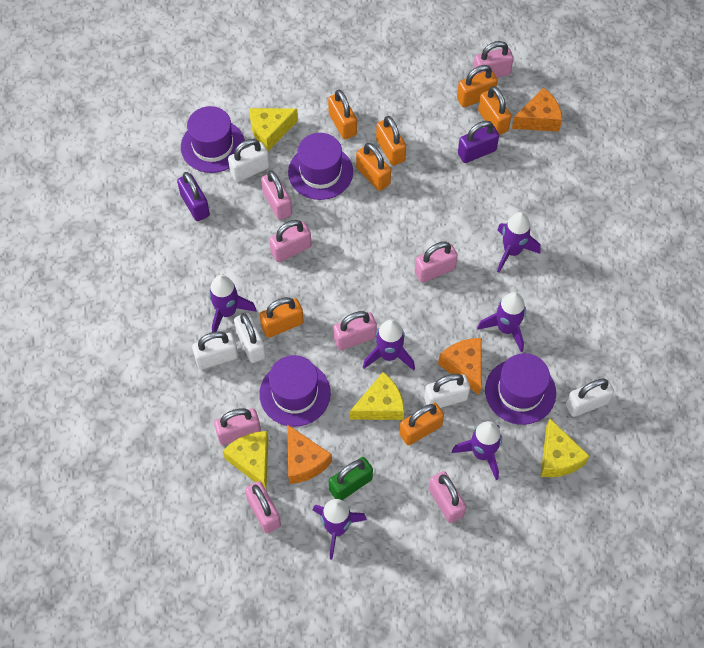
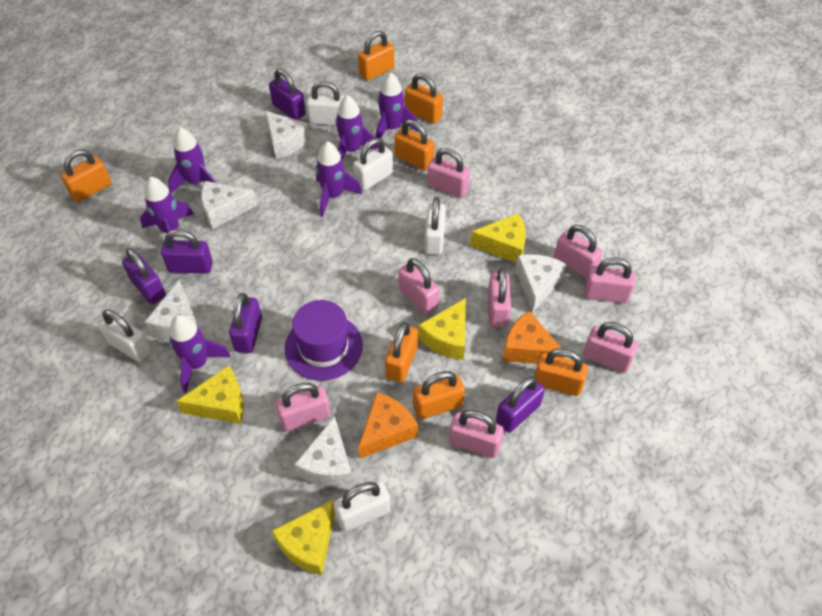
green padlock: 1 -> 0
orange cheese: 3 -> 2
purple hat: 4 -> 1
purple padlock: 2 -> 5
white cheese: 0 -> 5

